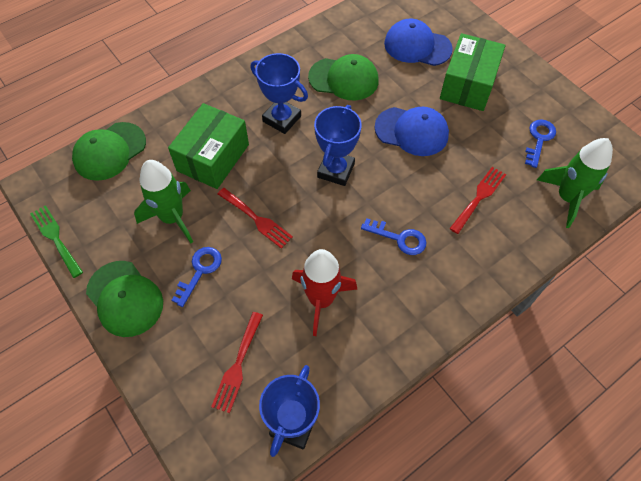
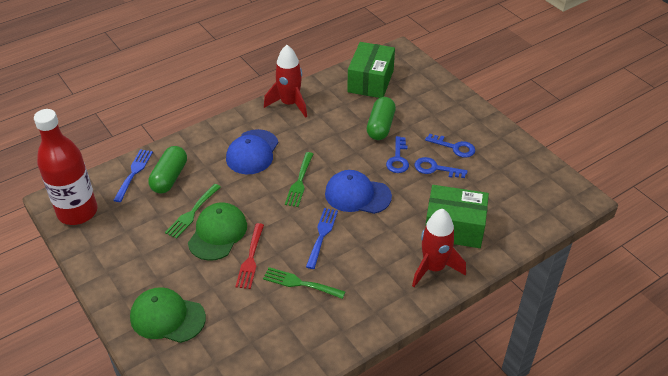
blue fork: 0 -> 2
blue trophy: 3 -> 0
green cap: 3 -> 2
green capsule: 0 -> 2
green fork: 1 -> 3
green rocket: 2 -> 0
red bottle: 0 -> 1
red fork: 3 -> 1
red rocket: 1 -> 2

